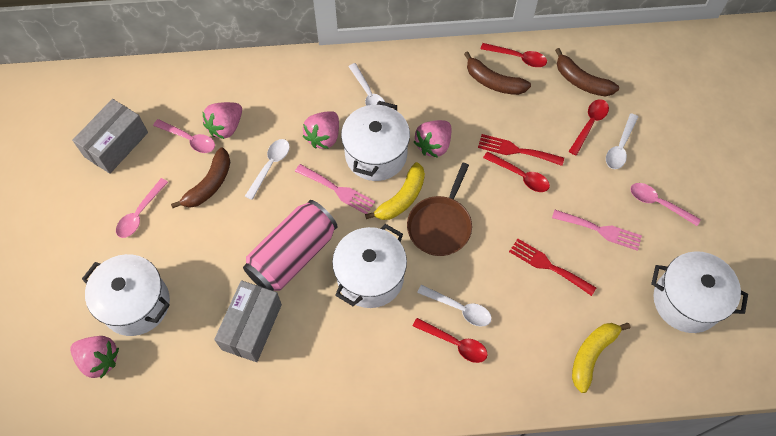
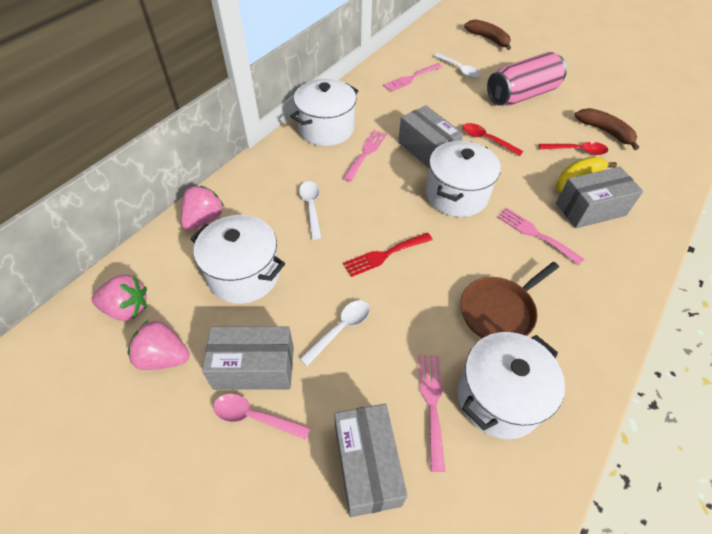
brown banana: 3 -> 2
grey box: 2 -> 4
pink fork: 2 -> 4
pink spoon: 3 -> 1
pink strawberry: 4 -> 3
red fork: 2 -> 1
red spoon: 4 -> 2
white spoon: 4 -> 3
yellow banana: 2 -> 1

